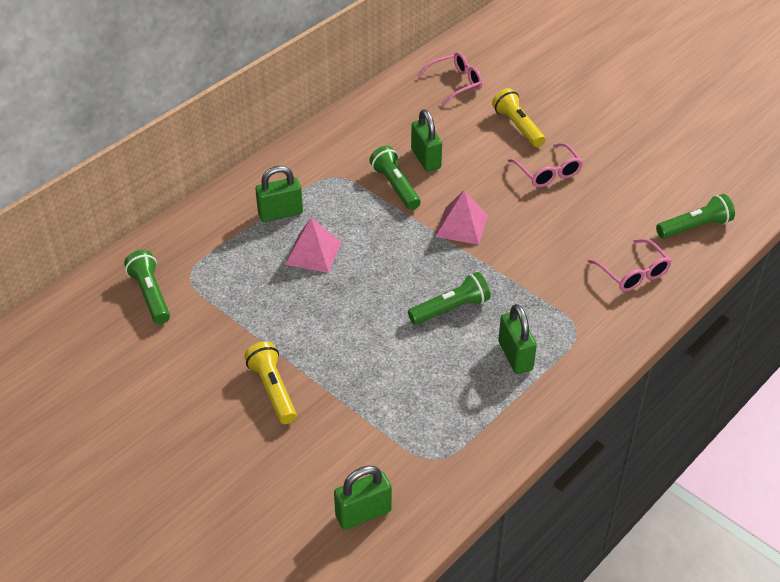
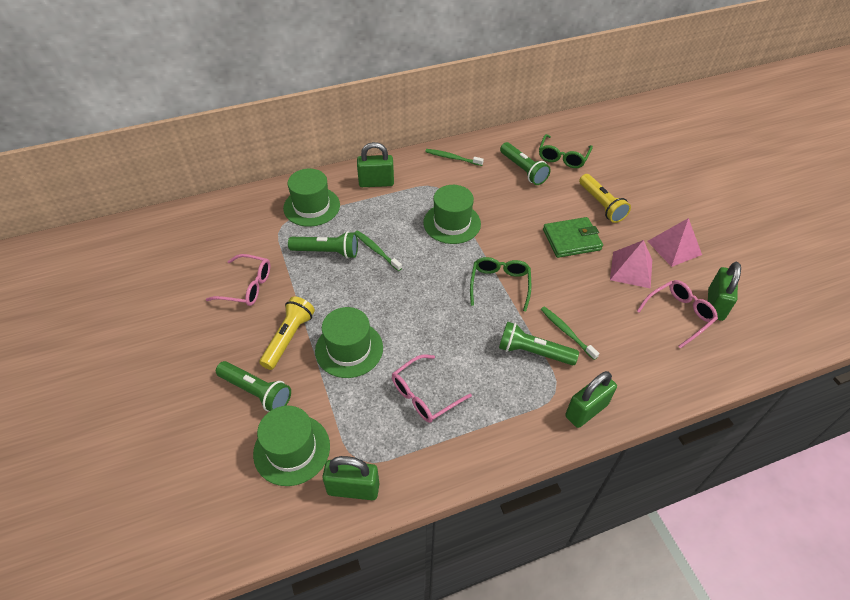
green glasses: 0 -> 2
green hat: 0 -> 4
green toothbrush: 0 -> 3
green wallet: 0 -> 1

